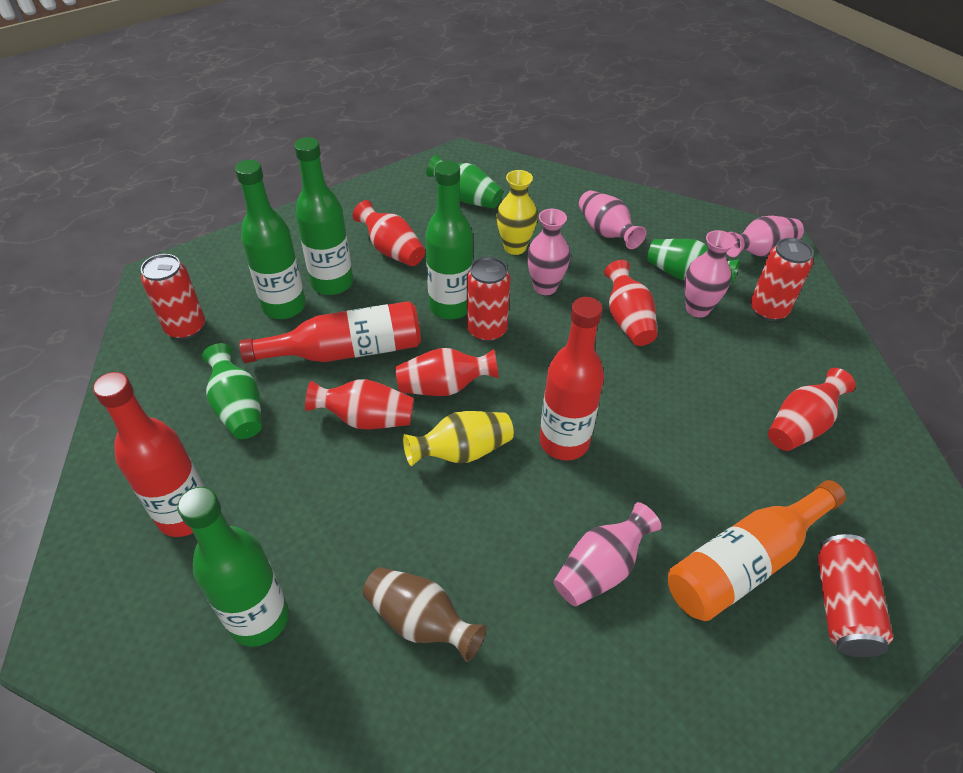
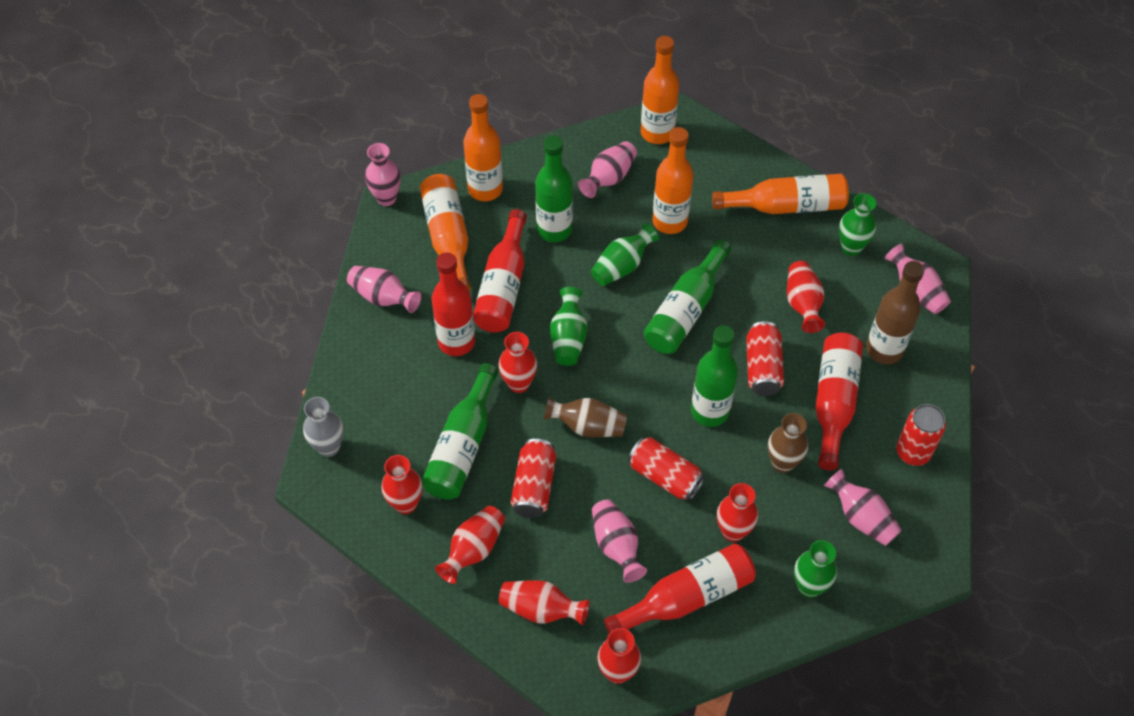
brown bottle: 0 -> 1
brown vase: 1 -> 2
green vase: 3 -> 4
grey vase: 0 -> 1
orange bottle: 1 -> 5
pink vase: 5 -> 6
red bottle: 3 -> 4
red vase: 5 -> 7
yellow vase: 2 -> 0

